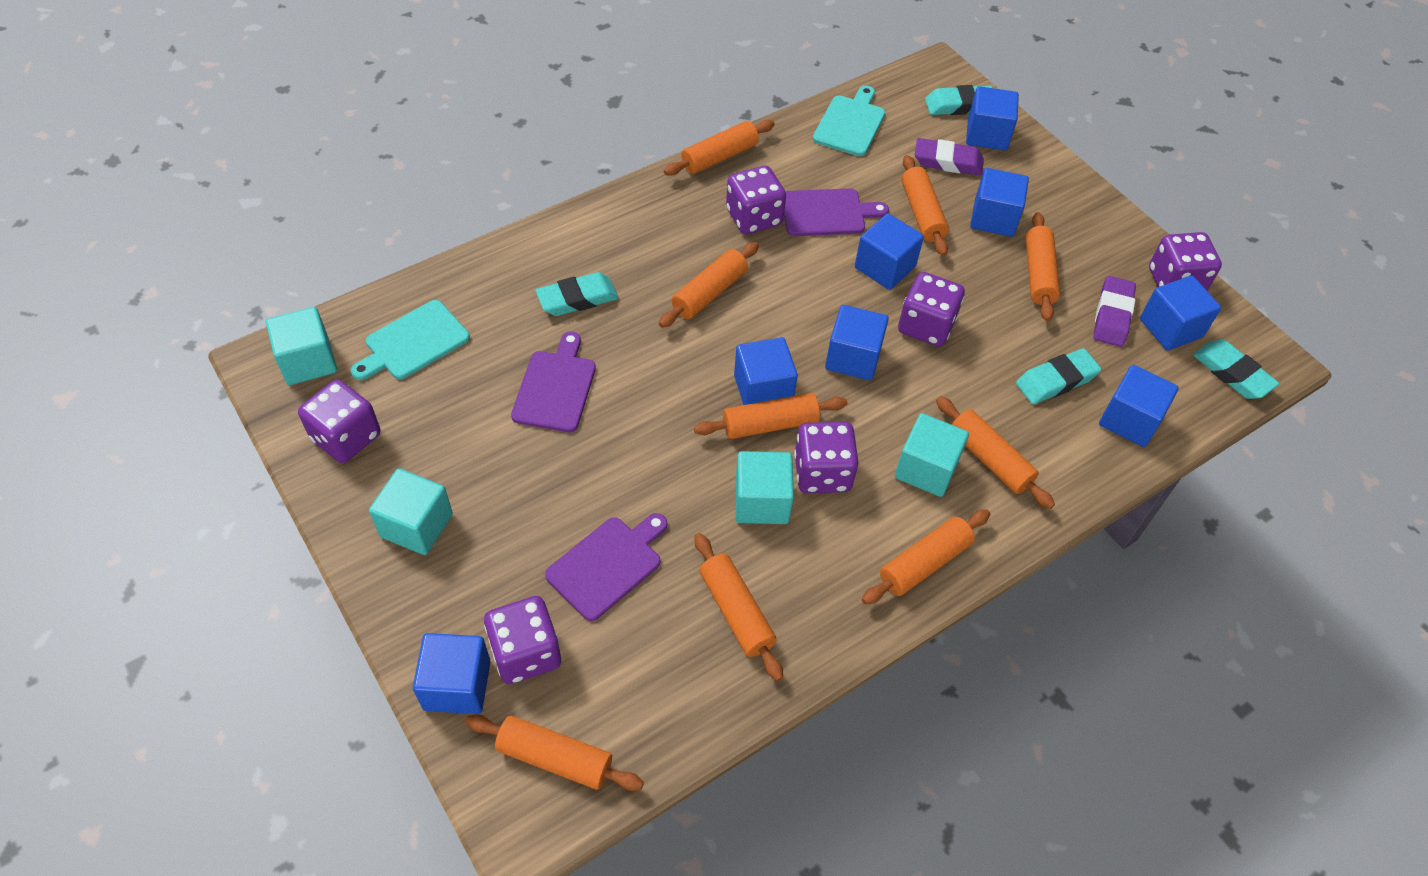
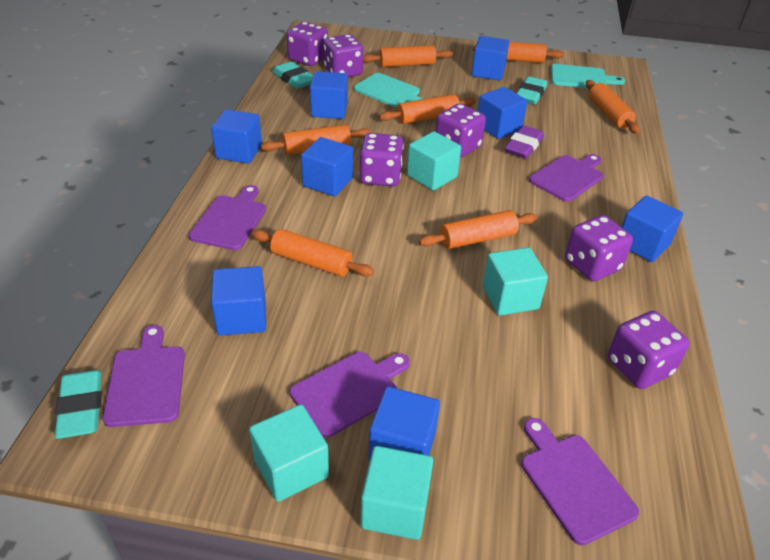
orange rolling pin: 9 -> 7
purple cutting board: 3 -> 5
purple eraser: 2 -> 1
turquoise eraser: 4 -> 3

